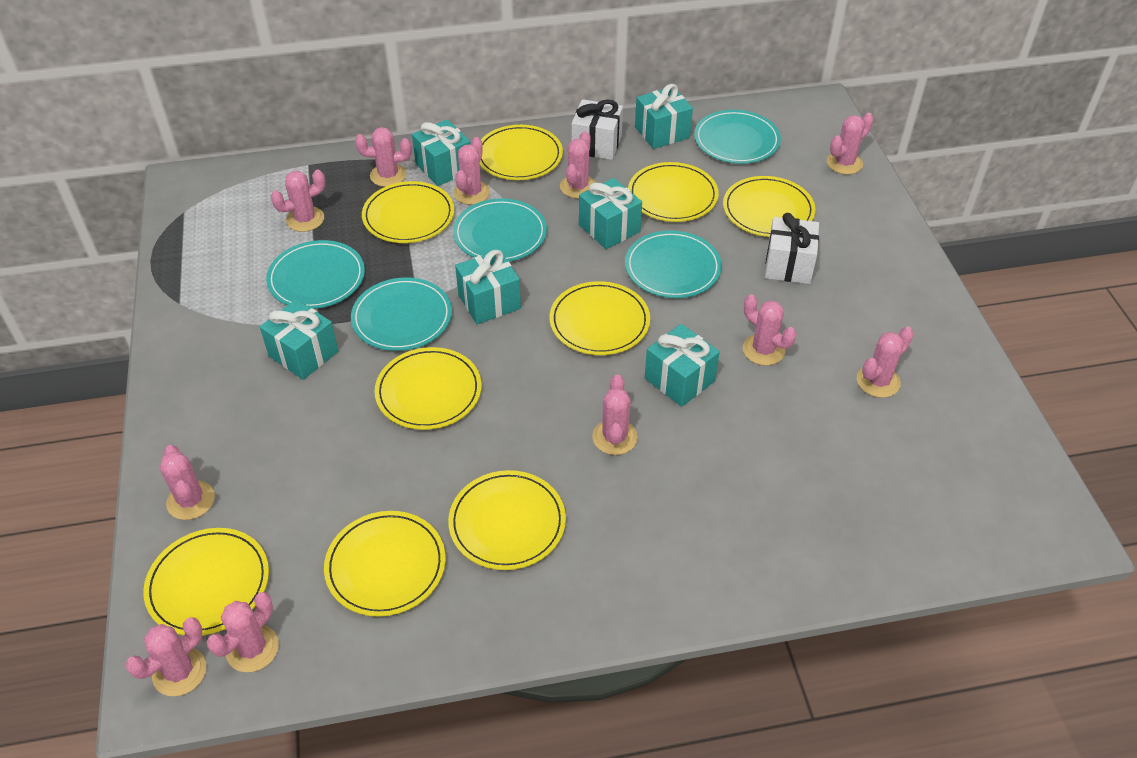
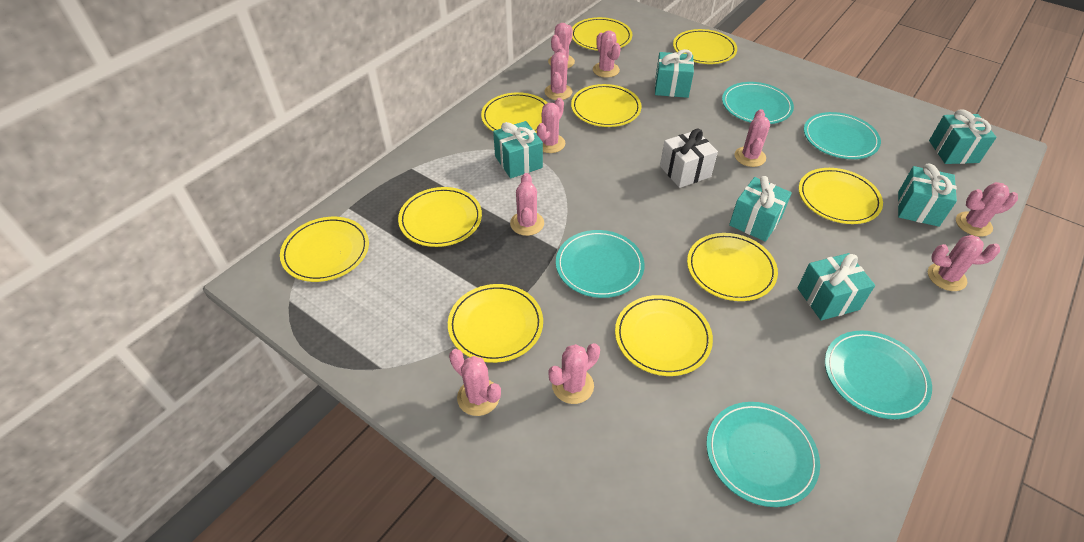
pink cactus: 11 -> 10
white gift: 2 -> 1
yellow plate: 9 -> 10

